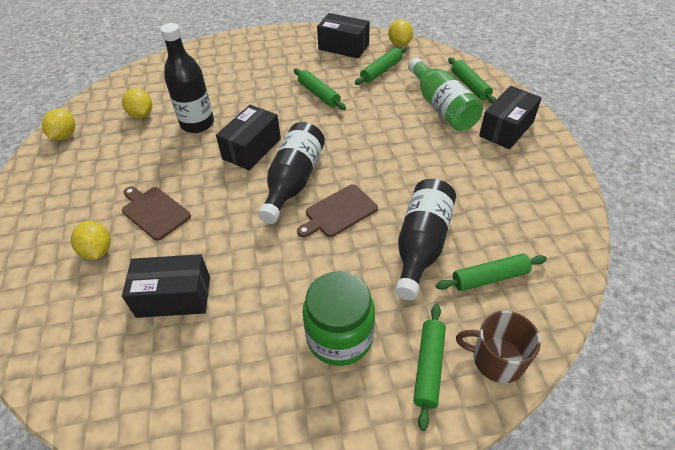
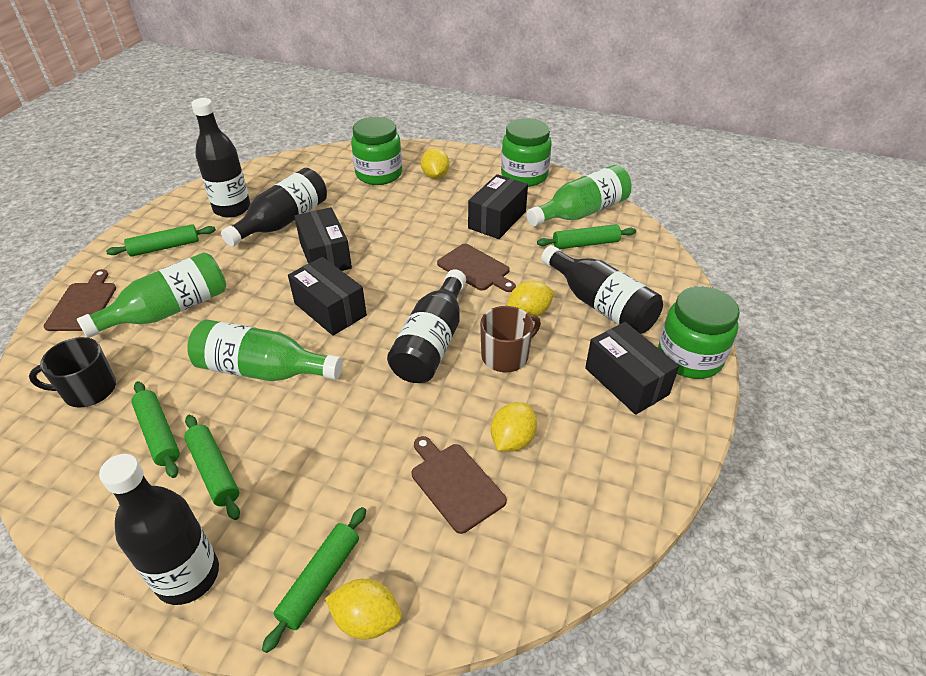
black bottle: 3 -> 5
black mug: 0 -> 1
brown cutting board: 2 -> 3
green bottle: 1 -> 3
green jar: 1 -> 3

